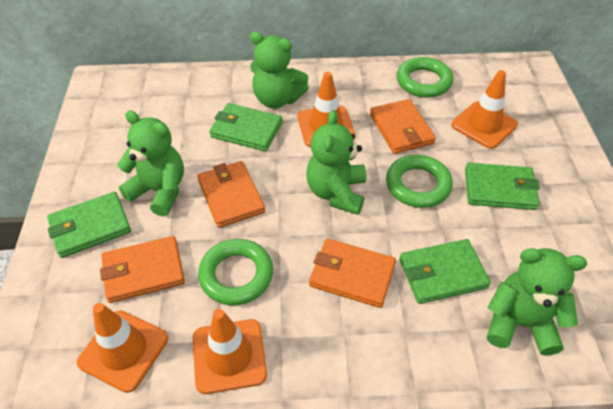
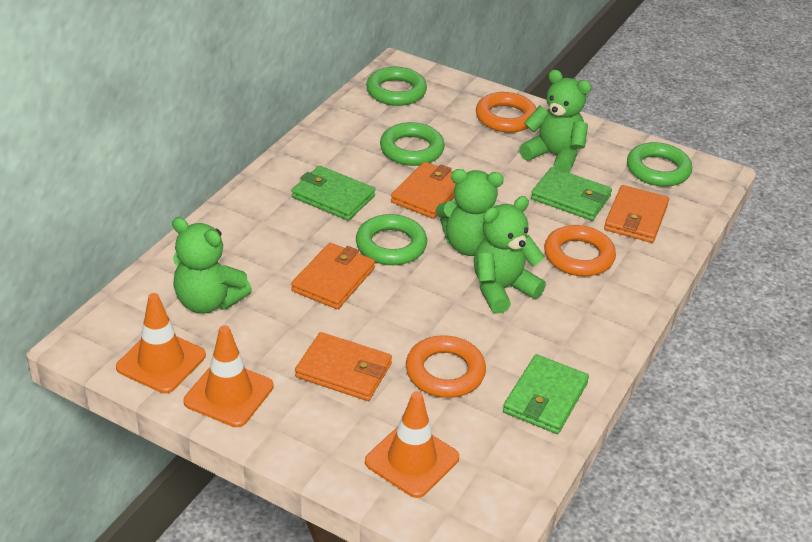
green ring: 3 -> 4
green wallet: 4 -> 3
orange ring: 0 -> 3
orange traffic cone: 4 -> 3

